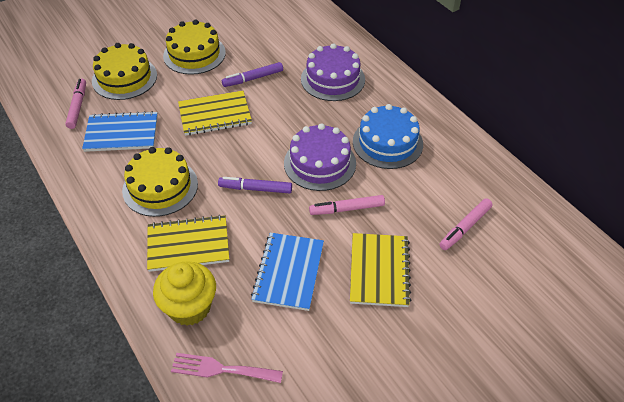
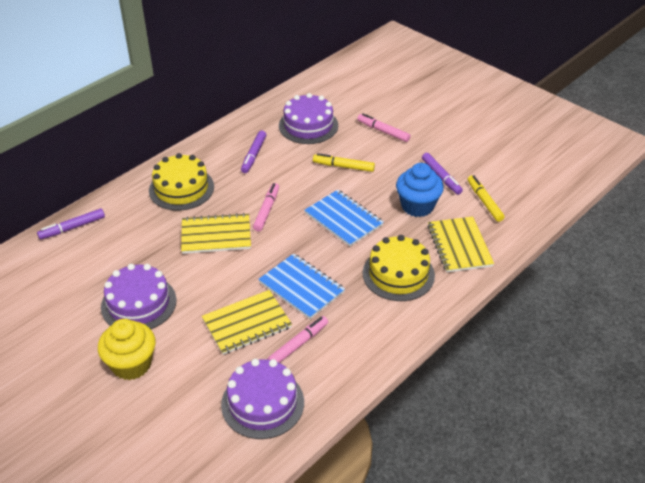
blue cake: 1 -> 0
blue cupcake: 0 -> 1
pink fork: 1 -> 0
purple cake: 2 -> 3
purple marker: 2 -> 3
yellow cake: 3 -> 2
yellow marker: 0 -> 2

